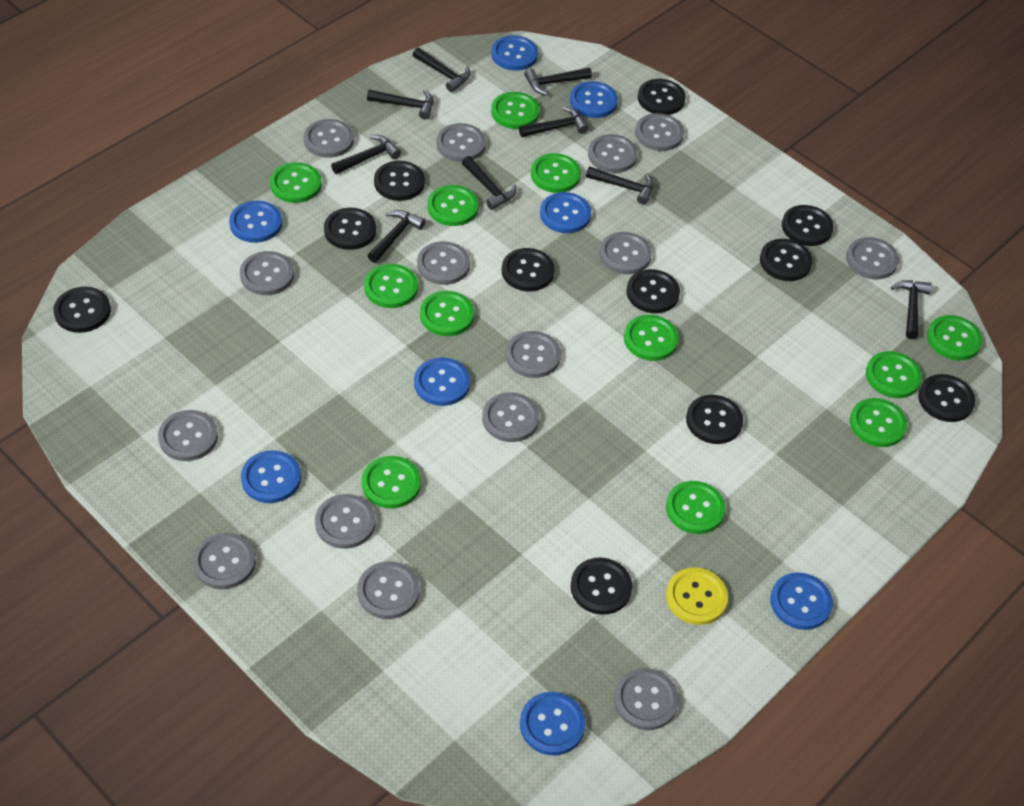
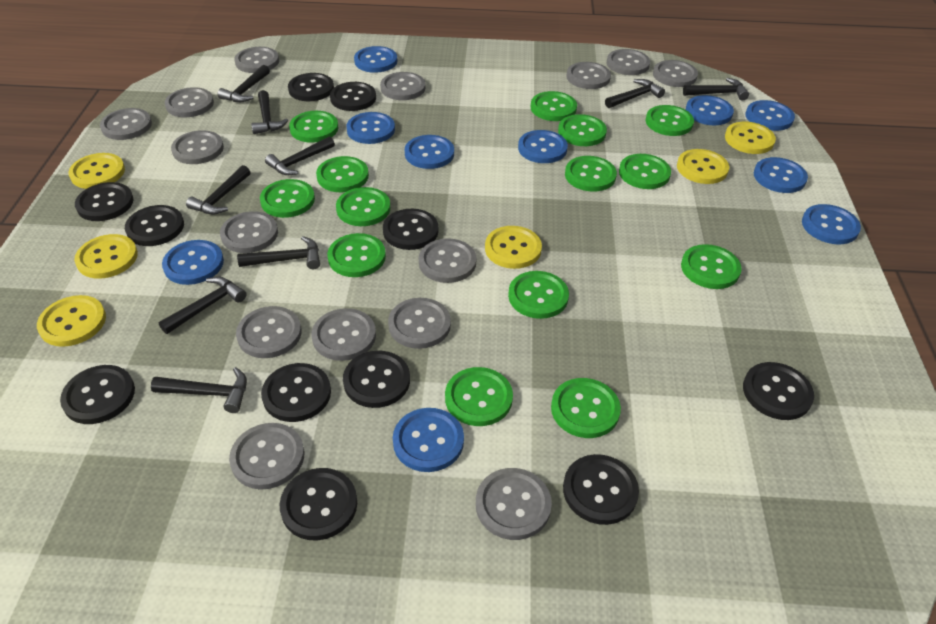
blue button: 8 -> 10
green button: 12 -> 14
yellow button: 1 -> 6

